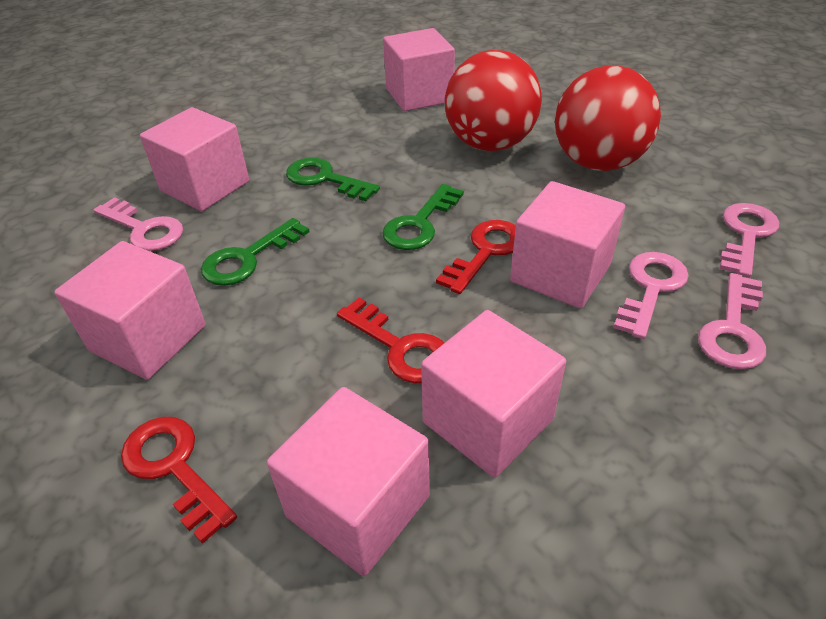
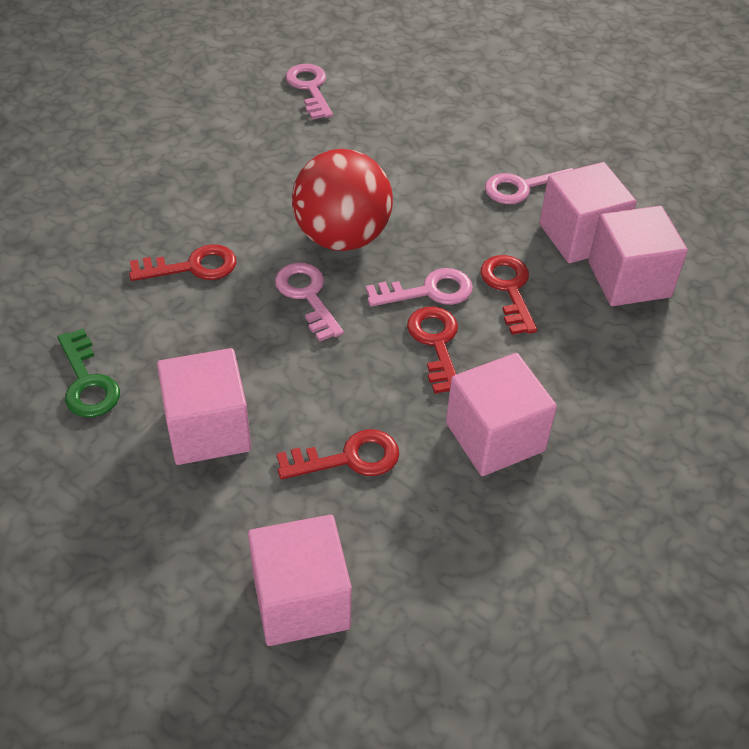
green key: 3 -> 1
pink cube: 6 -> 5
red ball: 2 -> 1
red key: 3 -> 4

